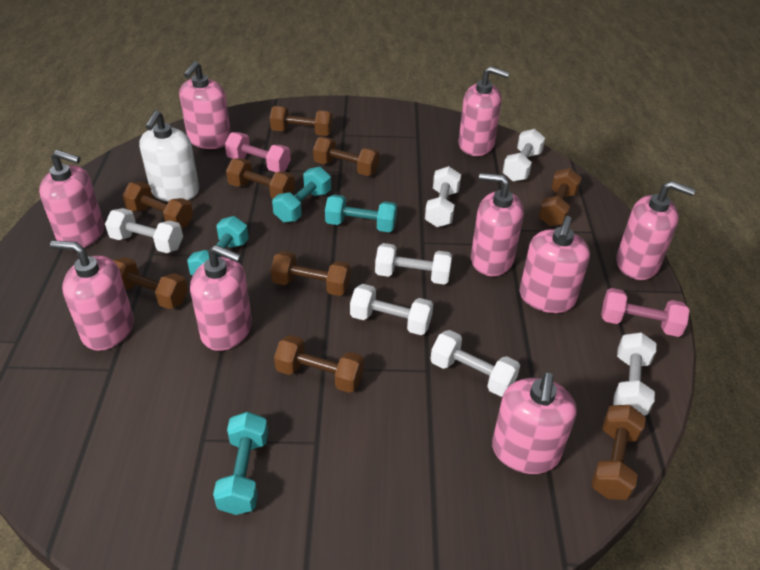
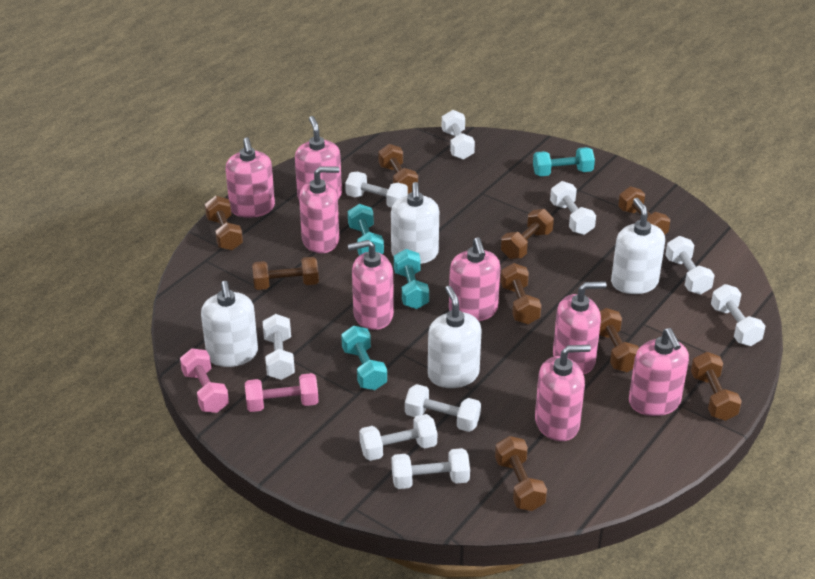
pink soap dispenser: 9 -> 8
white dumbbell: 7 -> 9
white soap dispenser: 1 -> 4

